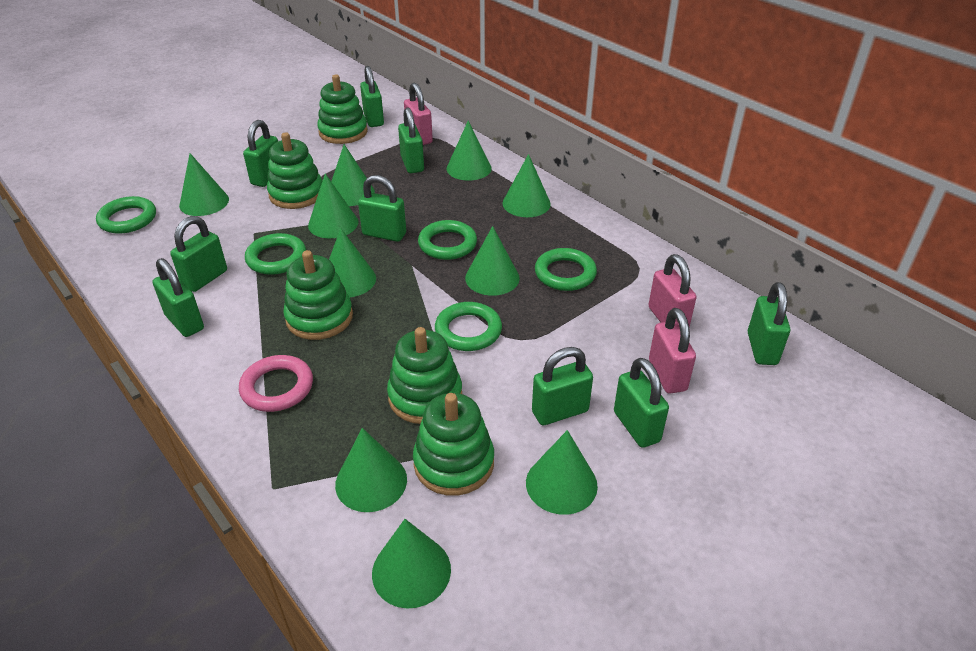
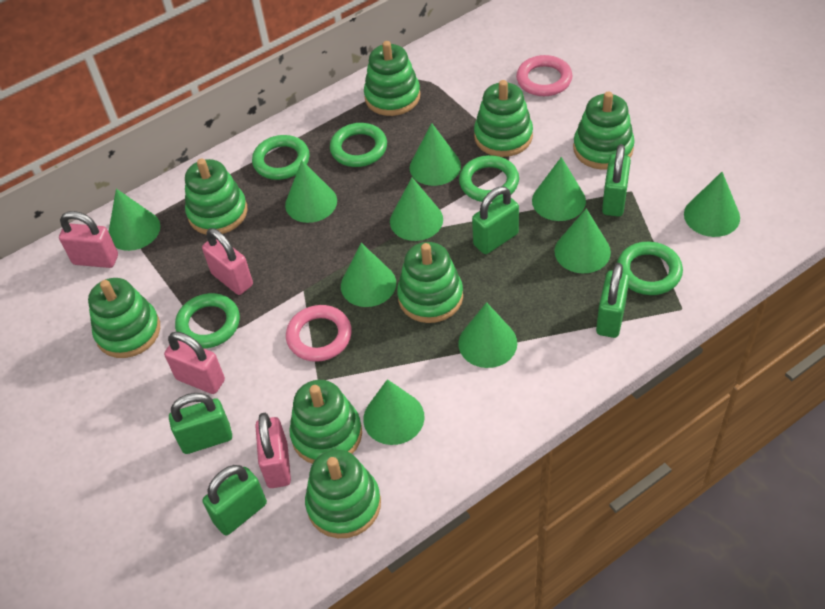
green padlock: 9 -> 5
green stacking toy: 5 -> 8
pink padlock: 3 -> 4
pink ring: 1 -> 2

